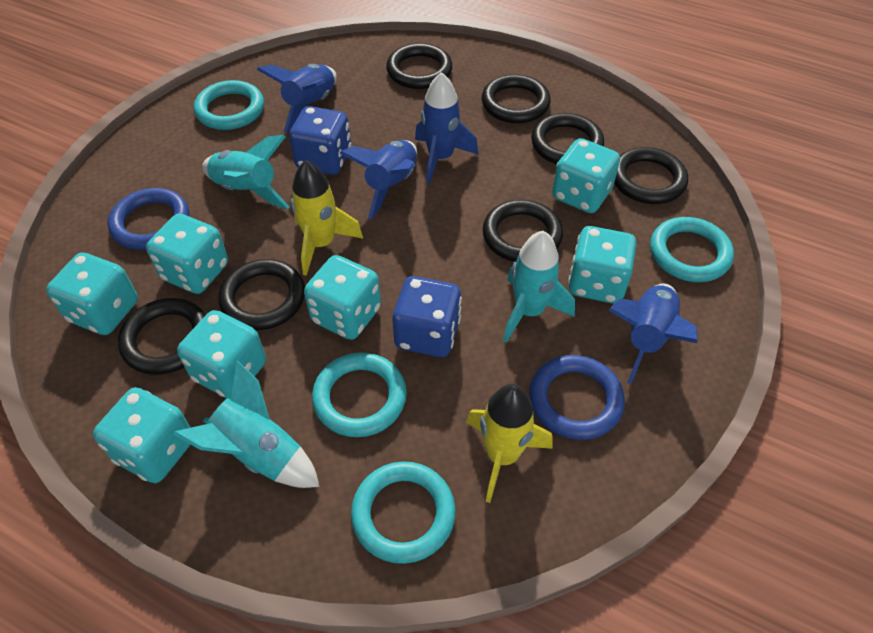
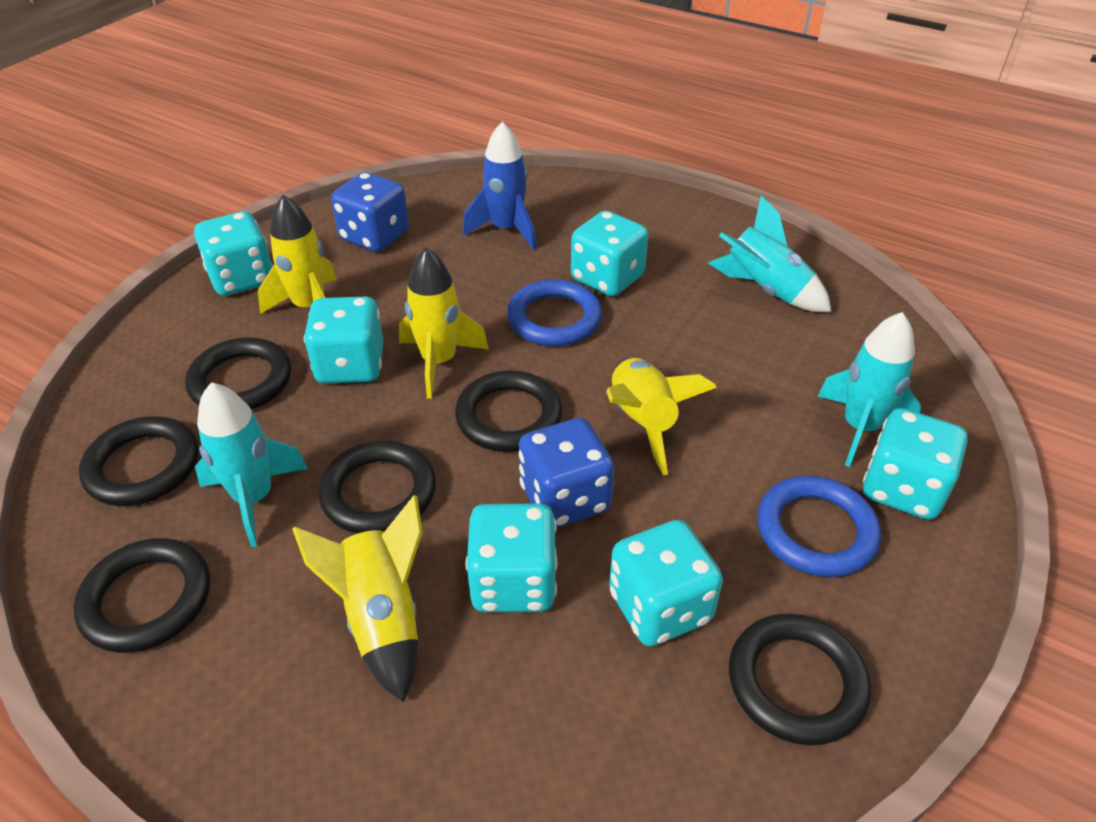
black ring: 7 -> 6
blue rocket: 4 -> 1
turquoise dice: 7 -> 6
turquoise ring: 4 -> 0
yellow rocket: 2 -> 4

